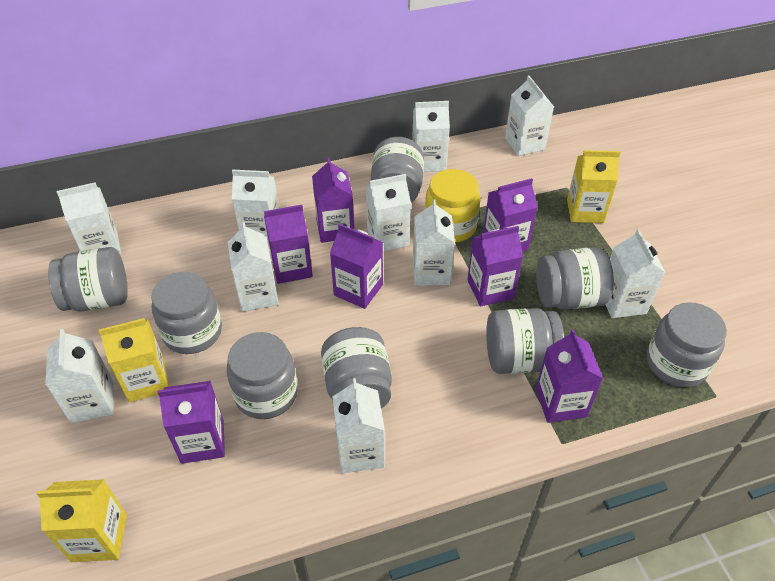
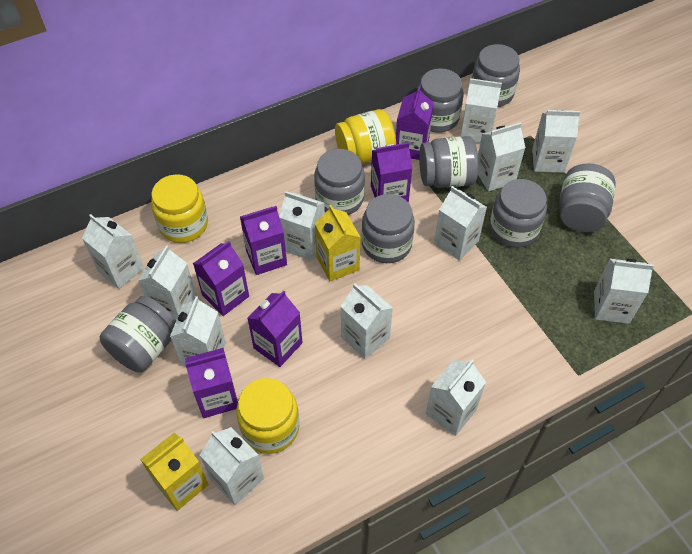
purple carton: 7 -> 6
white carton: 10 -> 12
yellow carton: 3 -> 2
yellow jar: 1 -> 3

